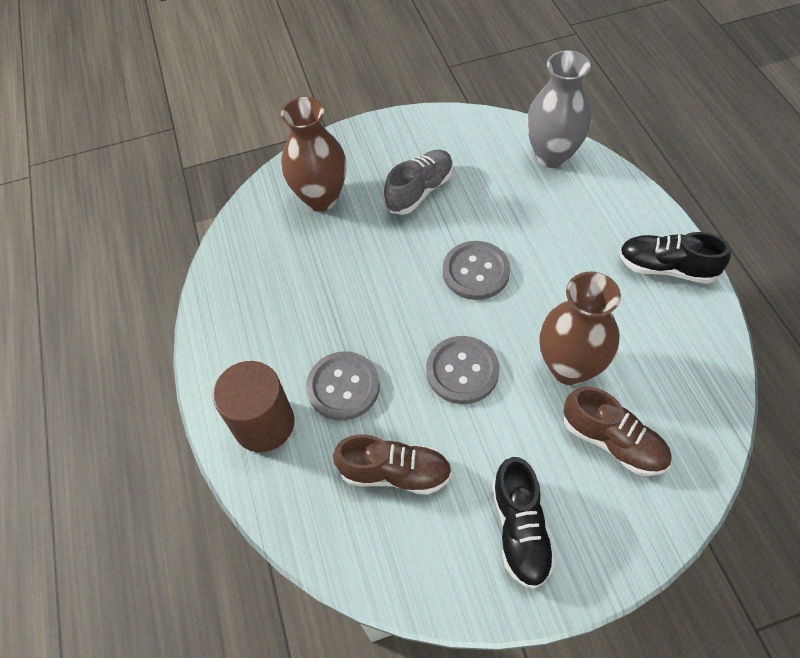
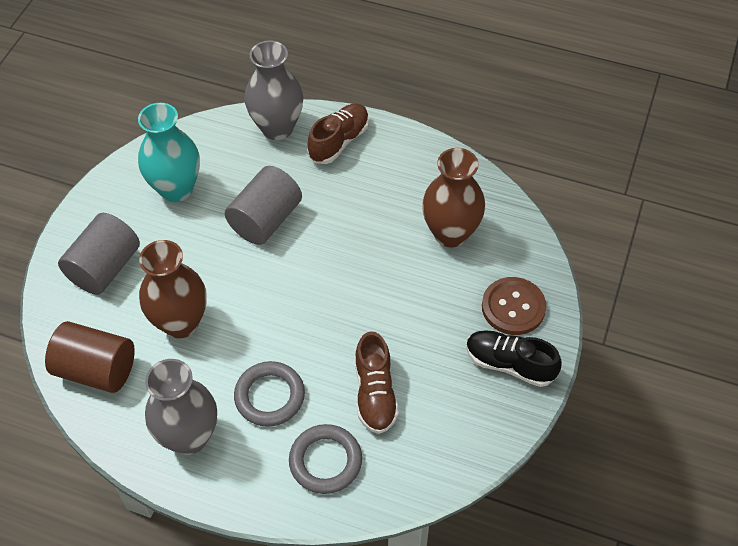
black shoe: 2 -> 1
brown button: 0 -> 1
grey button: 3 -> 0
grey cylinder: 0 -> 2
grey ring: 0 -> 2
grey shoe: 1 -> 0
grey vase: 1 -> 2
turquoise vase: 0 -> 1

